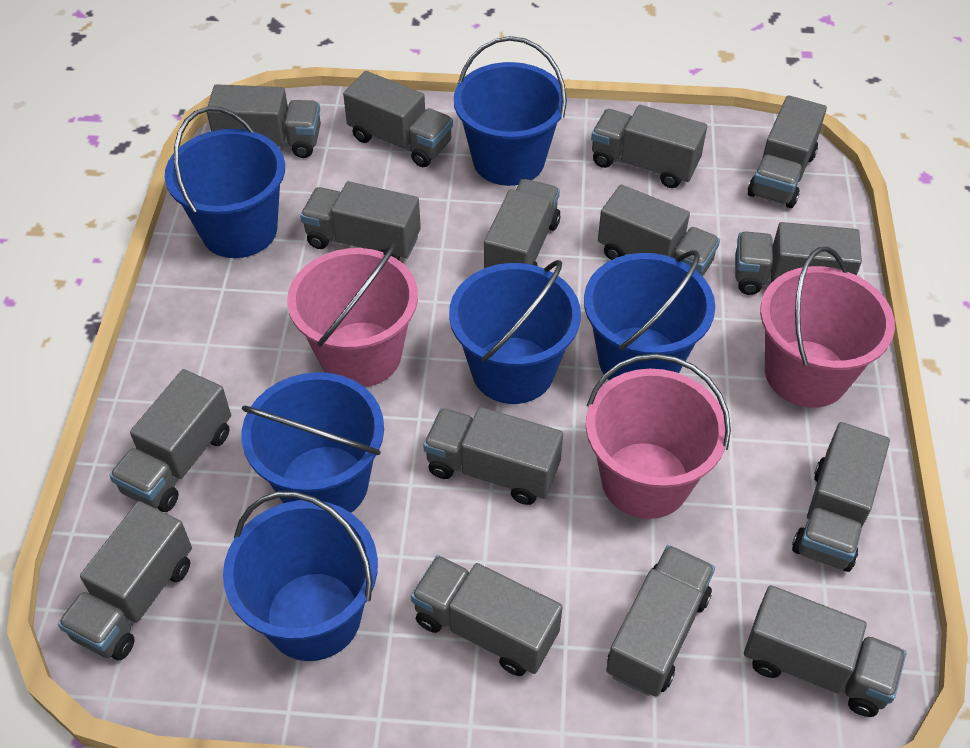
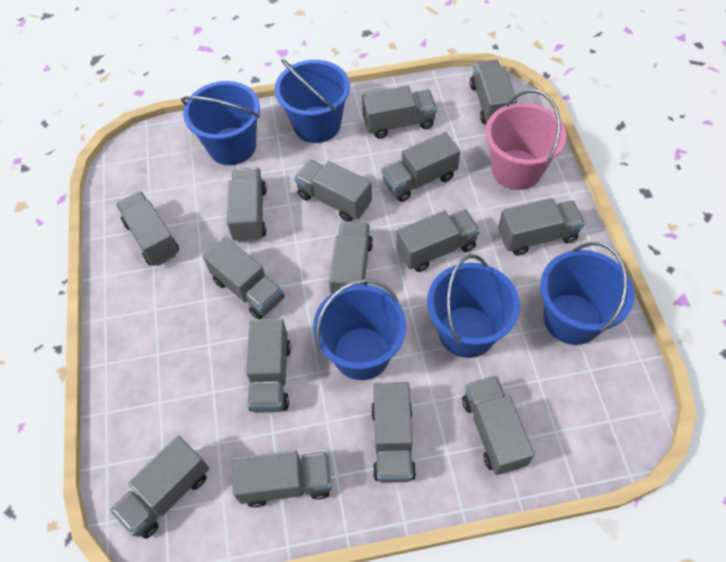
blue bucket: 6 -> 5
pink bucket: 3 -> 1

